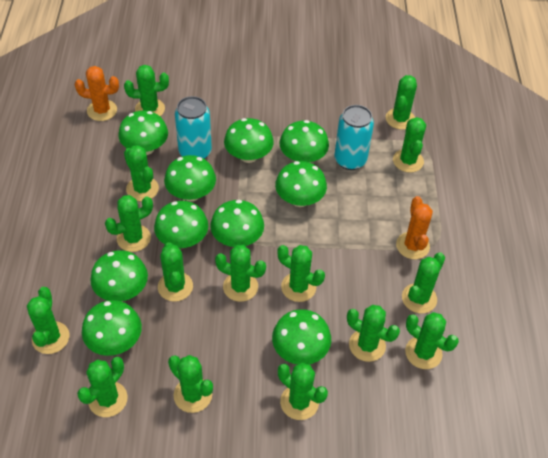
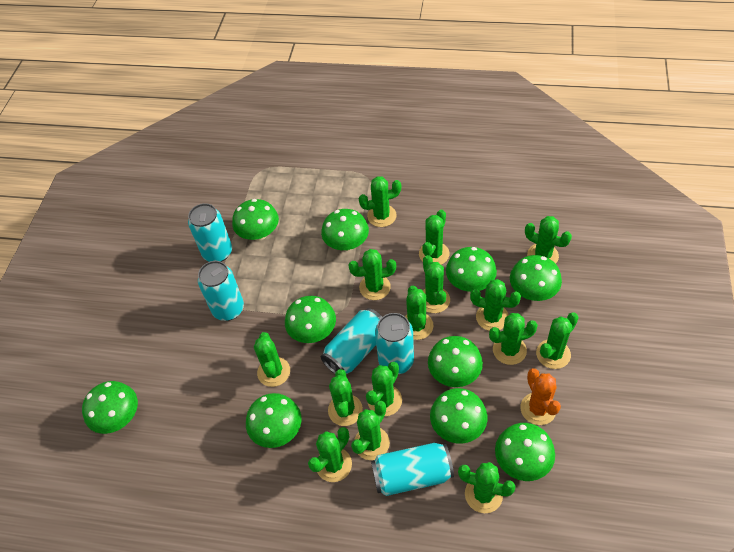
orange cactus: 2 -> 1
turquoise can: 2 -> 5

